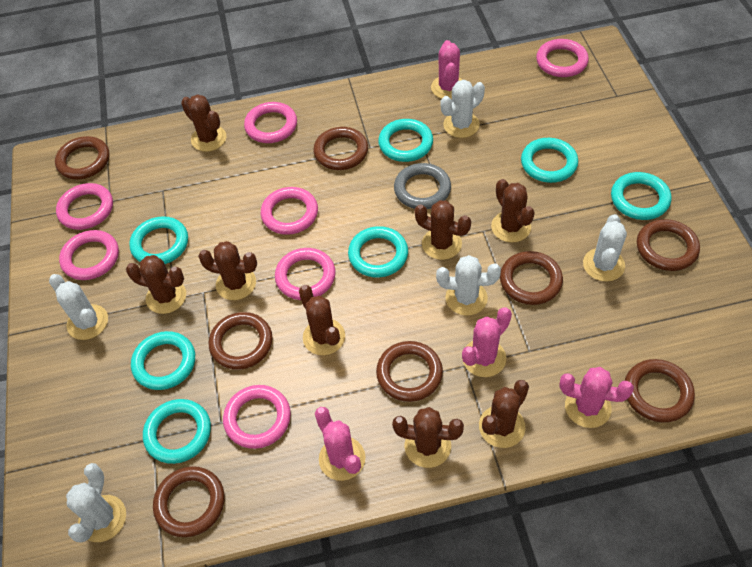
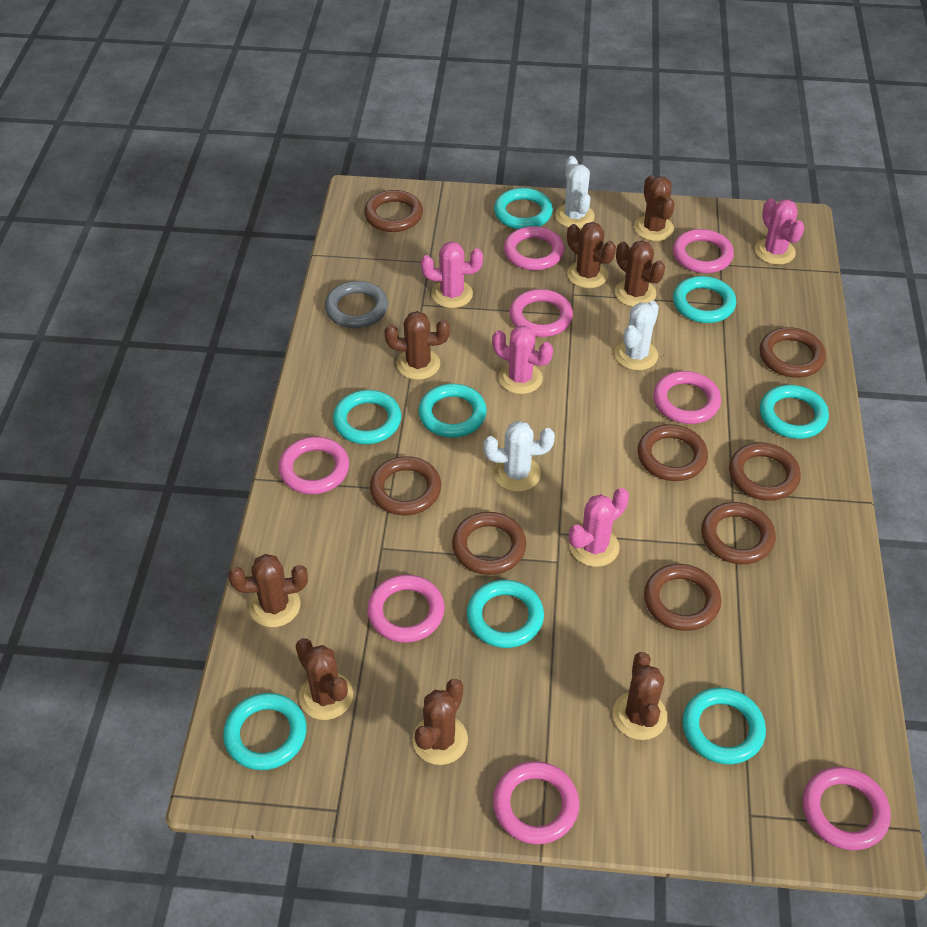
pink ring: 7 -> 8
turquoise ring: 7 -> 8
white cactus: 5 -> 3

